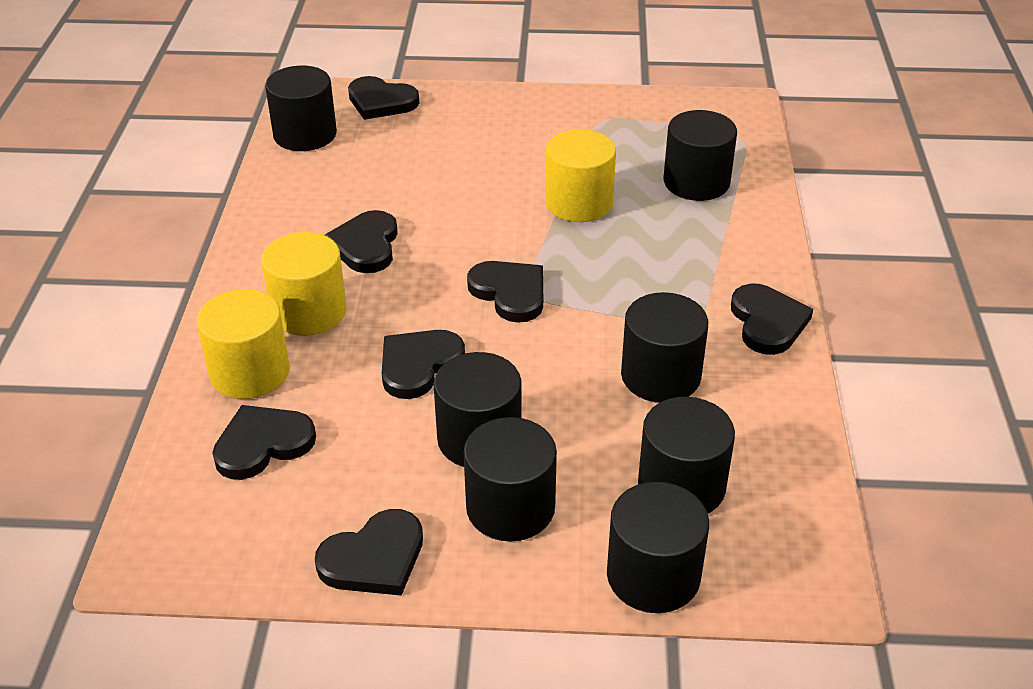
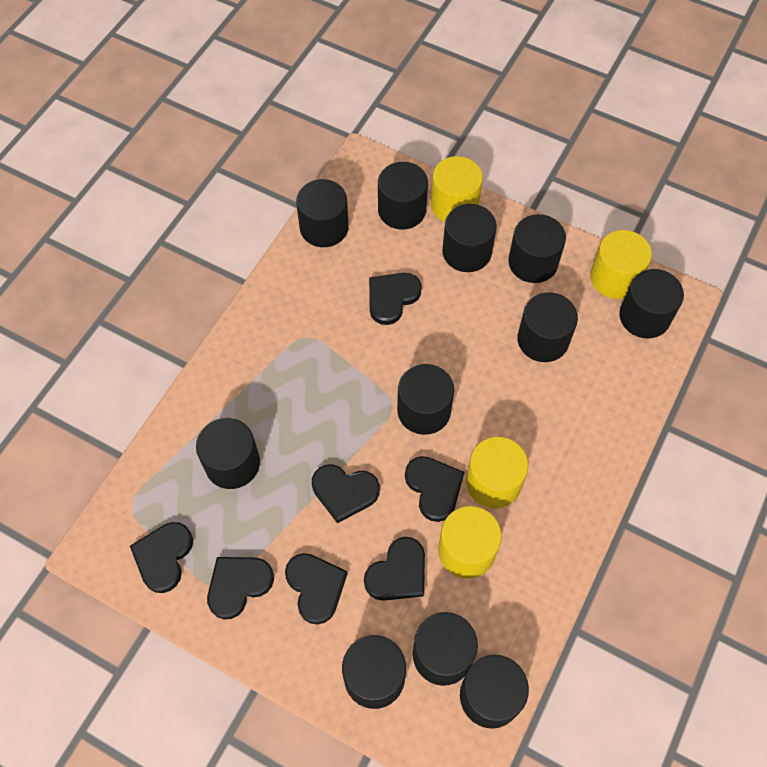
black cylinder: 7 -> 11
yellow cylinder: 3 -> 4

